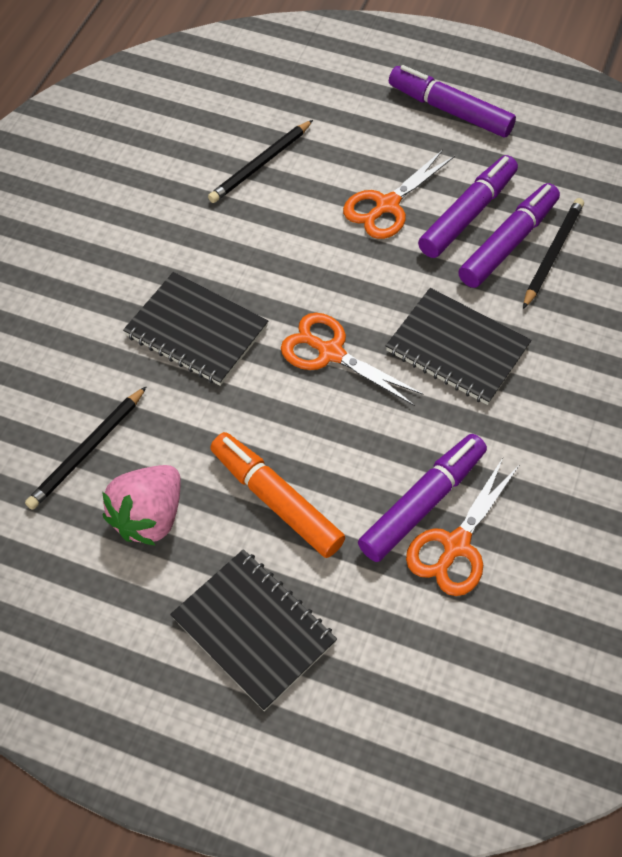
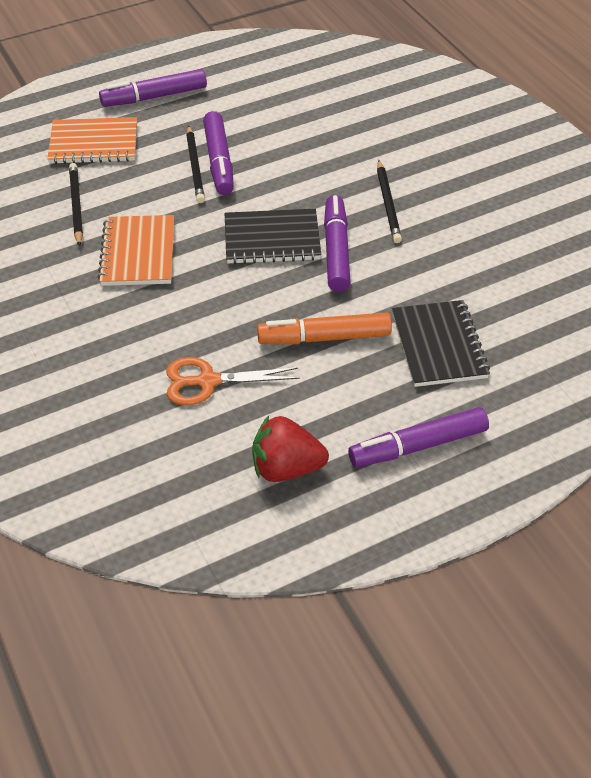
black notebook: 3 -> 2
orange notebook: 0 -> 2
orange scissors: 3 -> 1
pink strawberry: 1 -> 0
red strawberry: 0 -> 1

